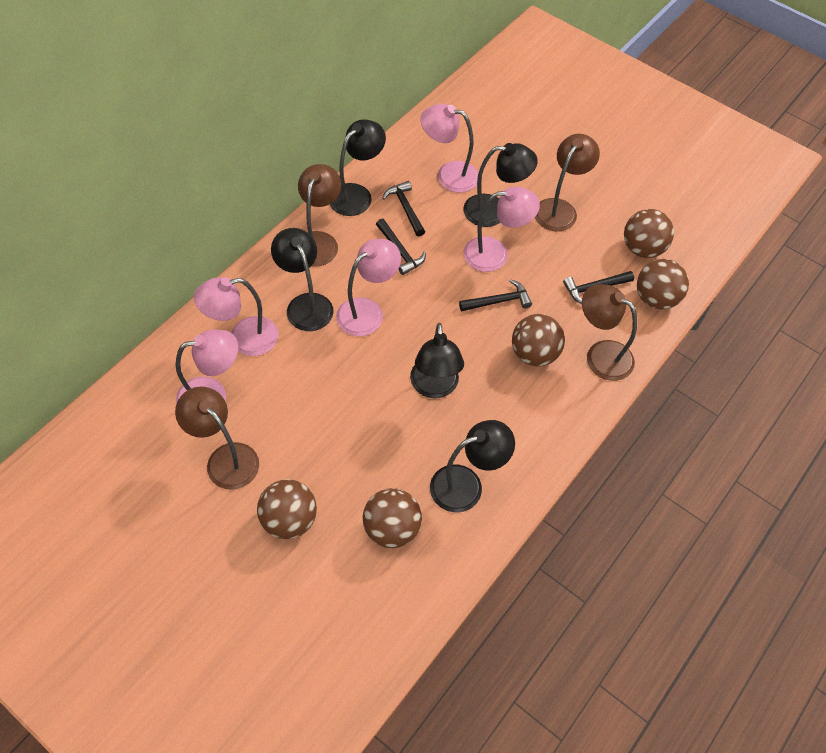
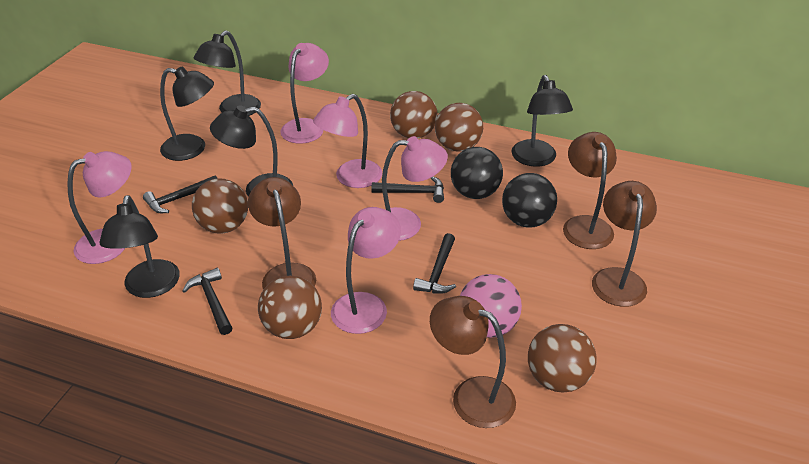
black ball: 0 -> 2
pink ball: 0 -> 1

